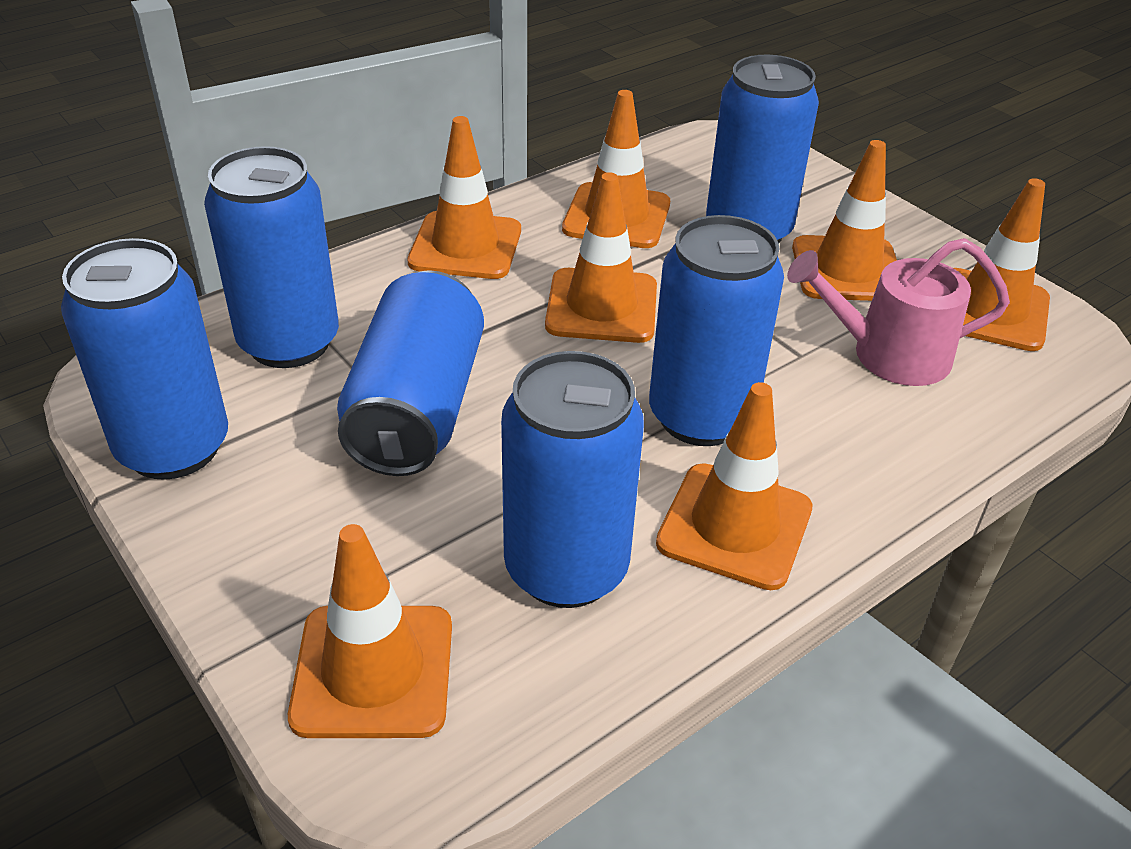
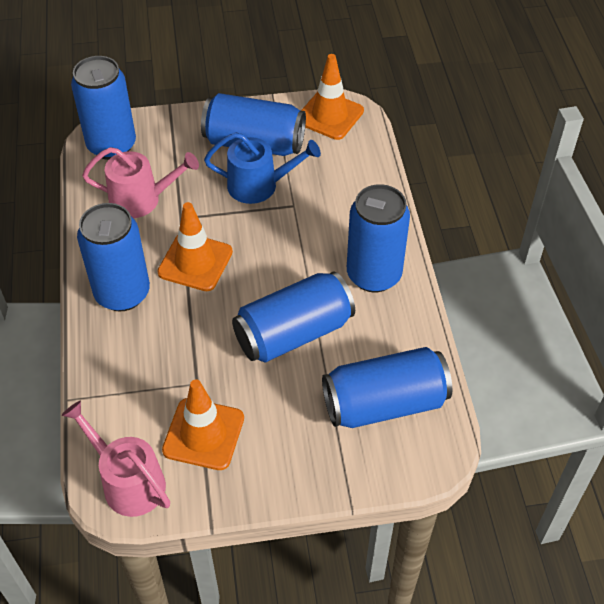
blue watering can: 0 -> 1
orange traffic cone: 7 -> 3
pink watering can: 1 -> 2

